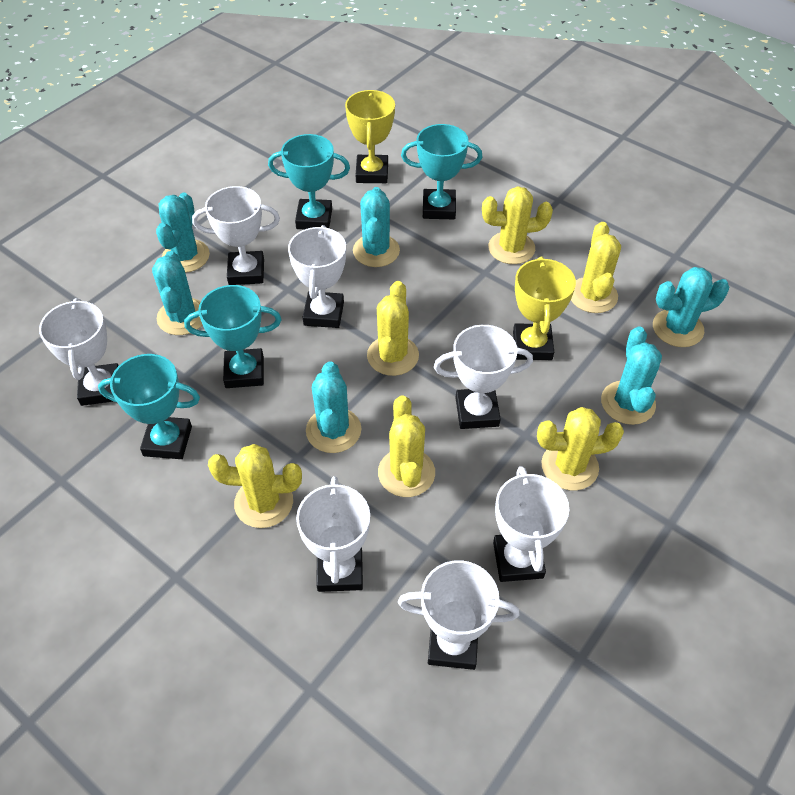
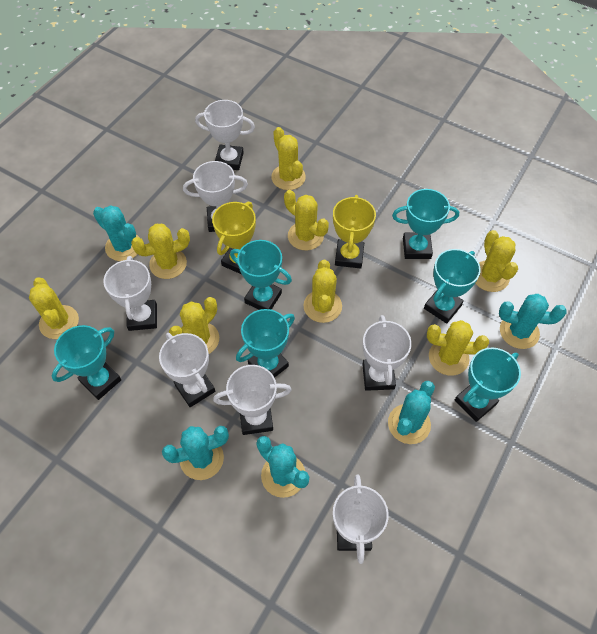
turquoise cactus: 6 -> 5
turquoise trophy: 4 -> 6
yellow cactus: 6 -> 8

